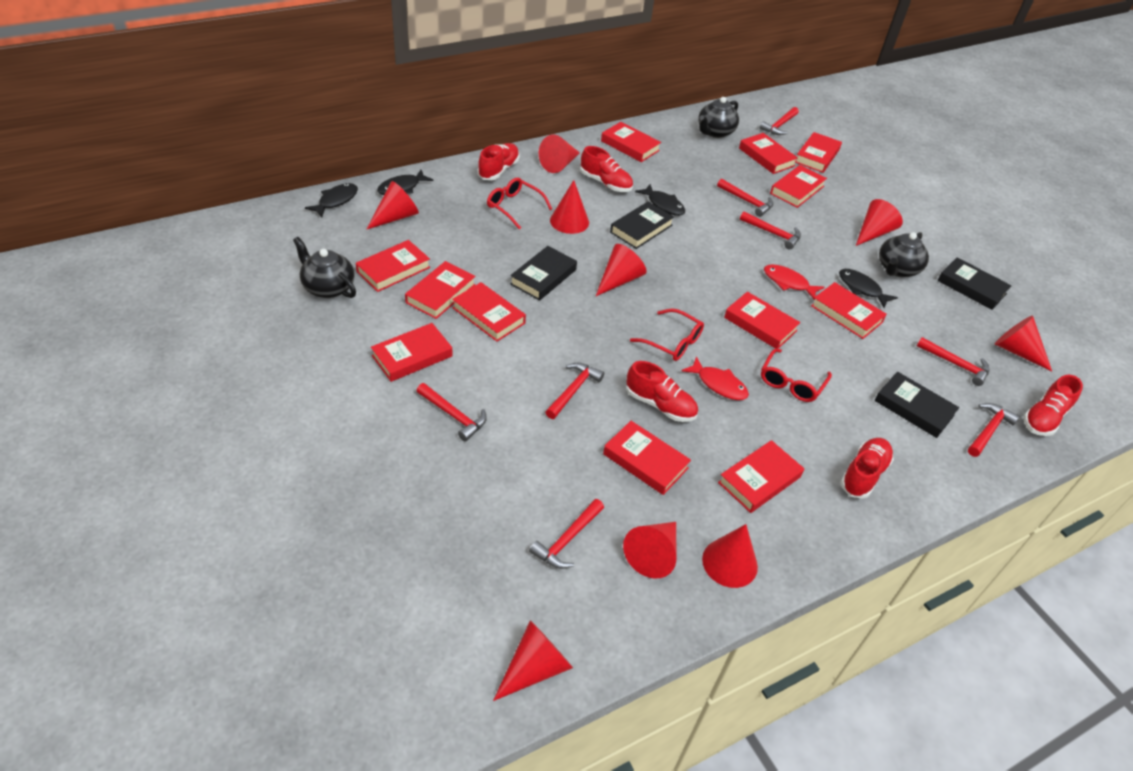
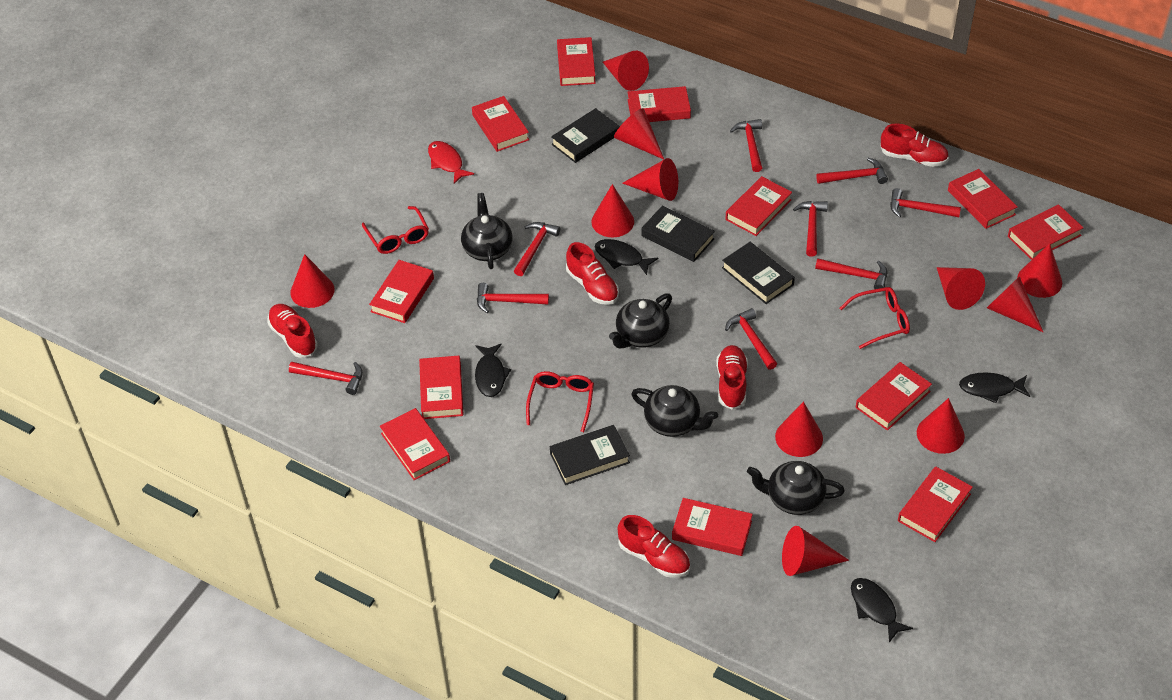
black teapot: 3 -> 4
red cone: 9 -> 11
red fish: 2 -> 1
red hammer: 8 -> 9

